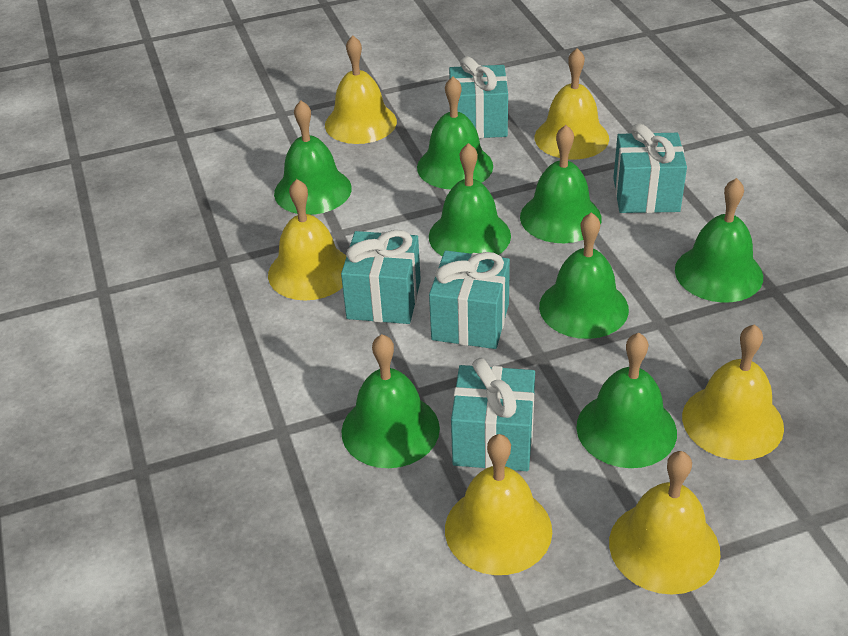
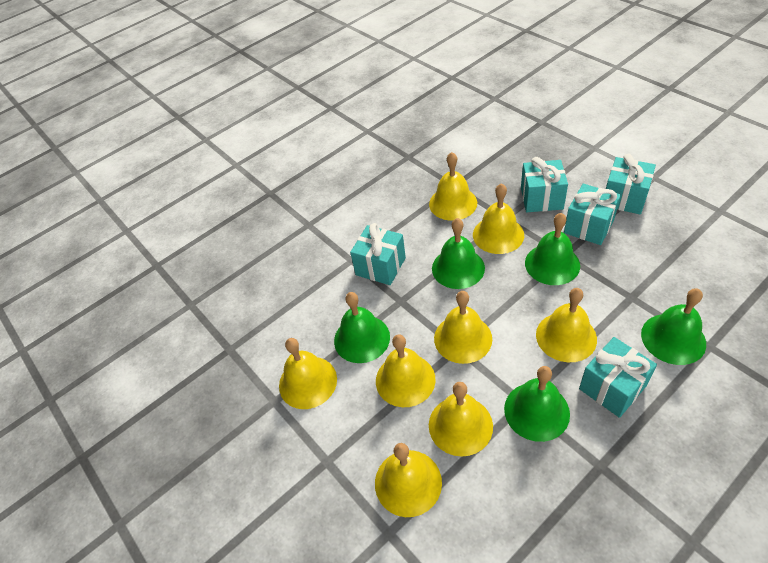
green bell: 8 -> 5
yellow bell: 6 -> 8

